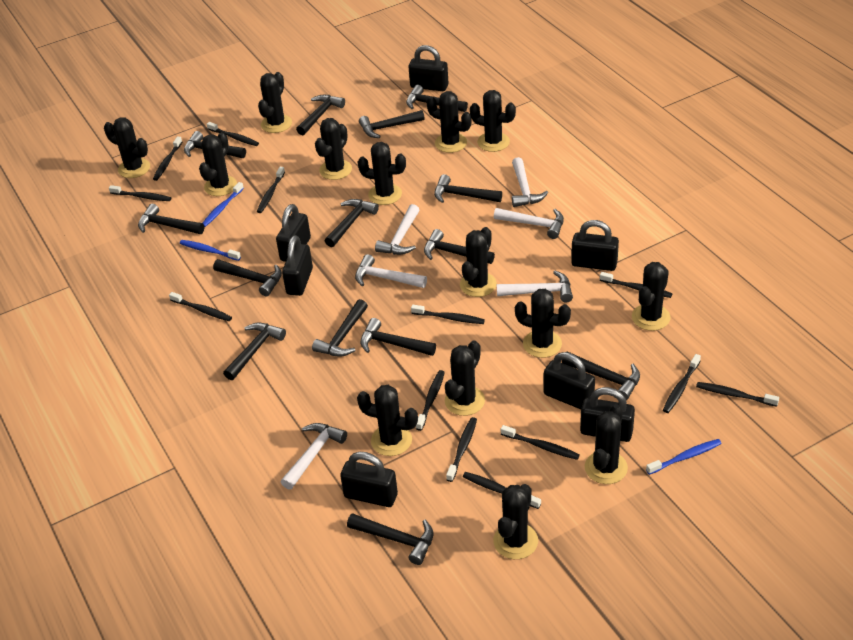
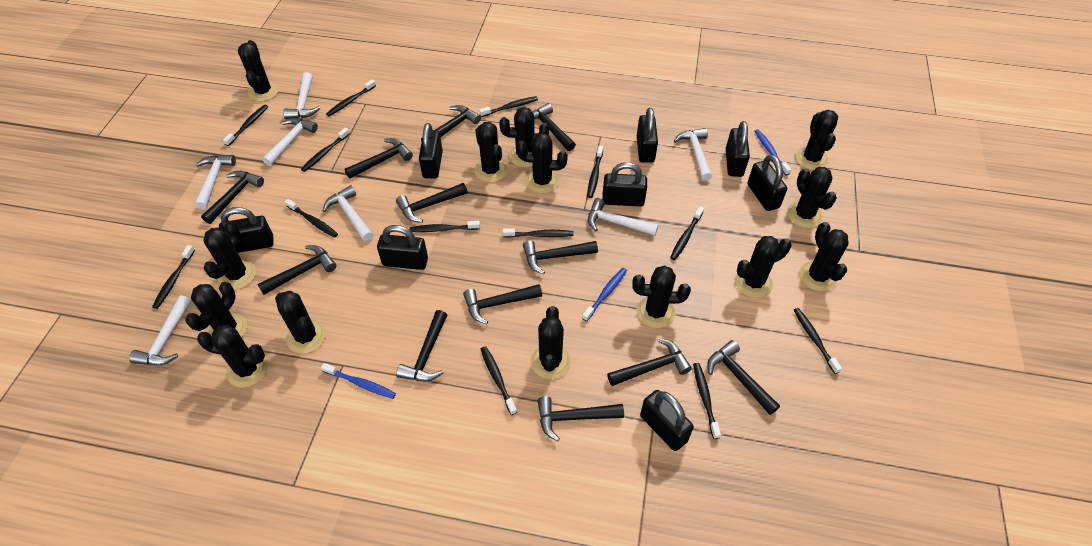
black hammer: 14 -> 12
black padlock: 7 -> 8
white hammer: 6 -> 7

